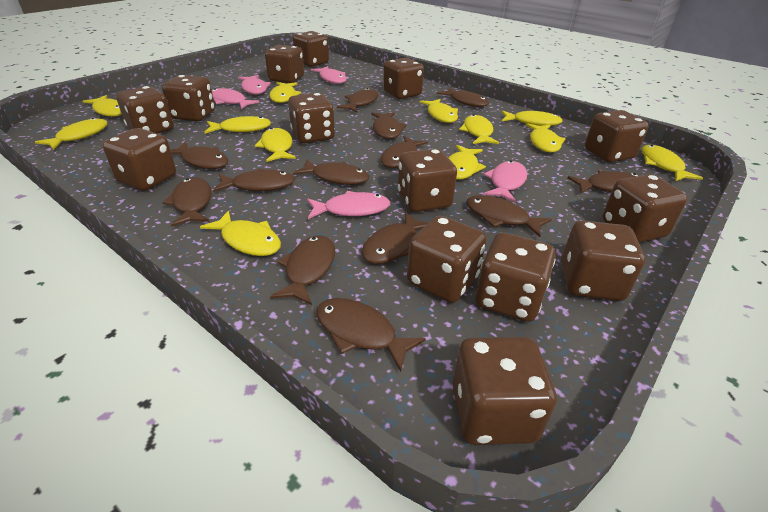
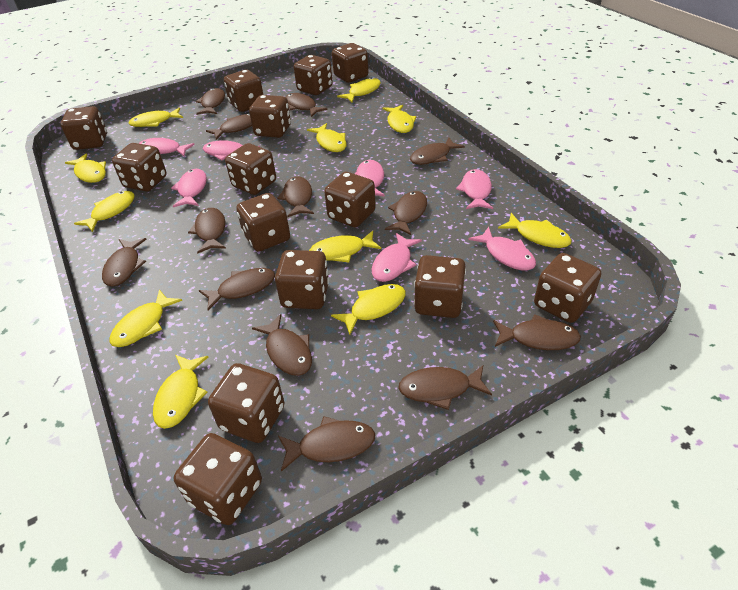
pink fish: 5 -> 7
yellow fish: 12 -> 11

